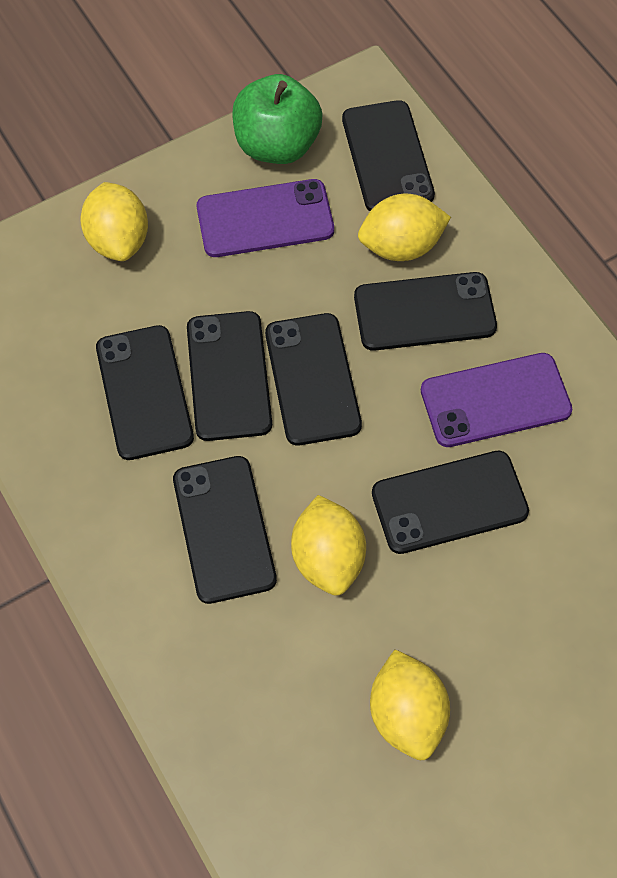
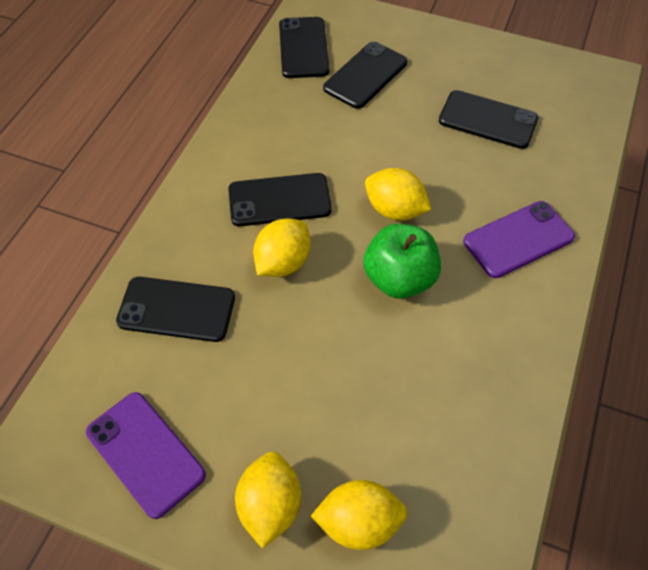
black phone: 7 -> 5

